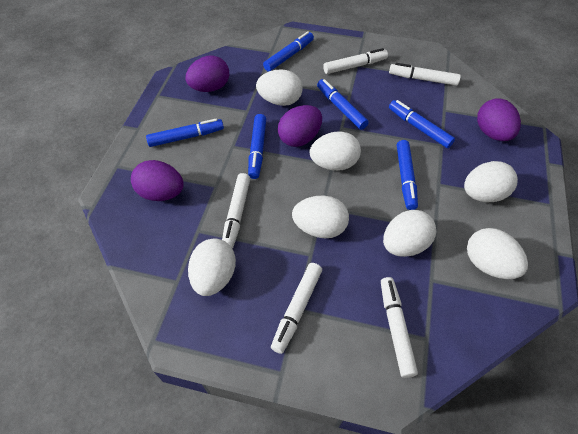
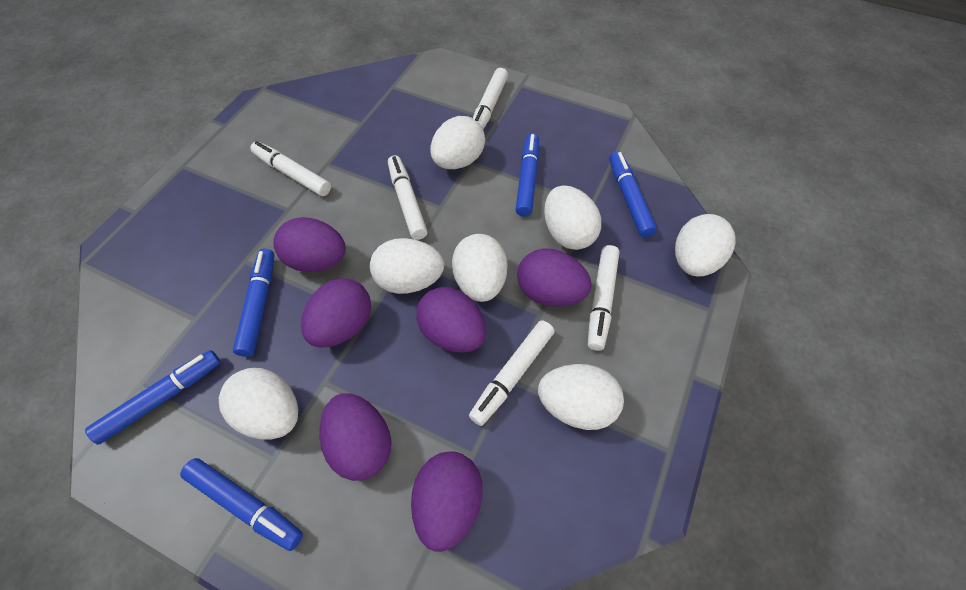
blue marker: 6 -> 5
purple egg: 4 -> 6

